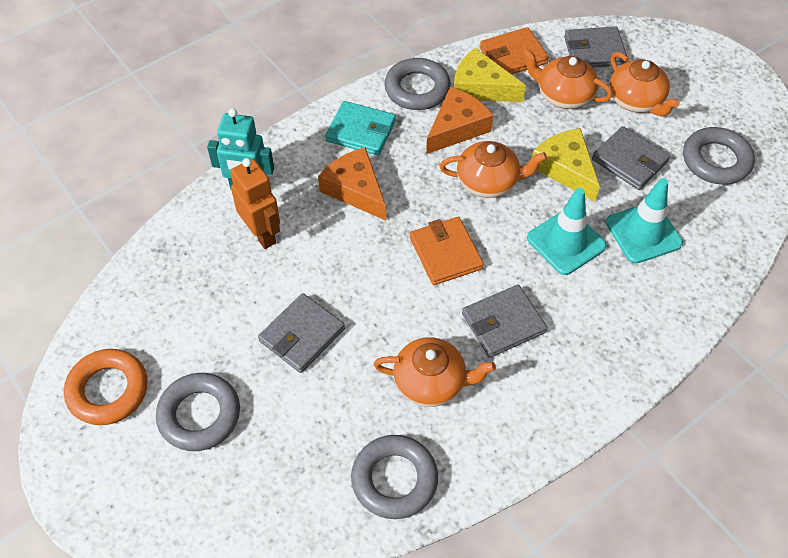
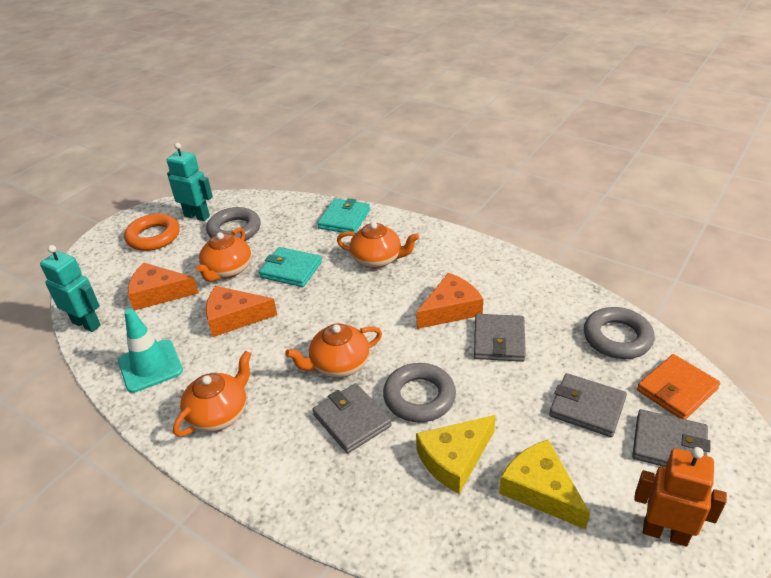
grey ring: 4 -> 3
orange cheese: 2 -> 3
orange wallet: 2 -> 1
turquoise robot: 1 -> 2
turquoise traffic cone: 2 -> 1
turquoise wallet: 1 -> 2

